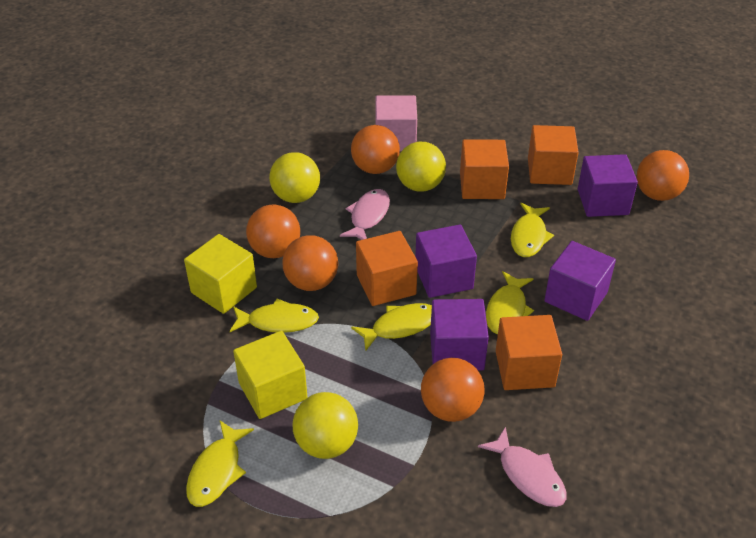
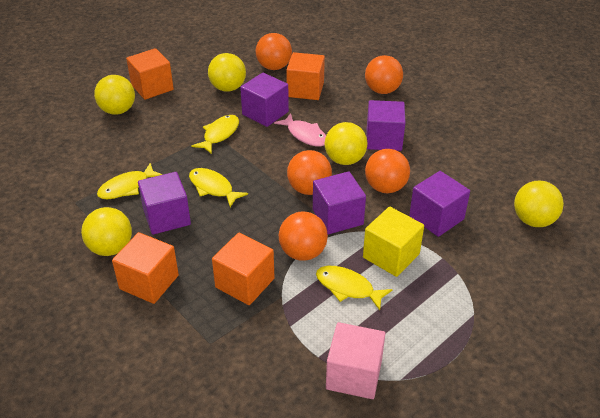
pink fish: 2 -> 1
purple cube: 4 -> 5
yellow ball: 3 -> 5
yellow cube: 2 -> 1
yellow fish: 5 -> 4

